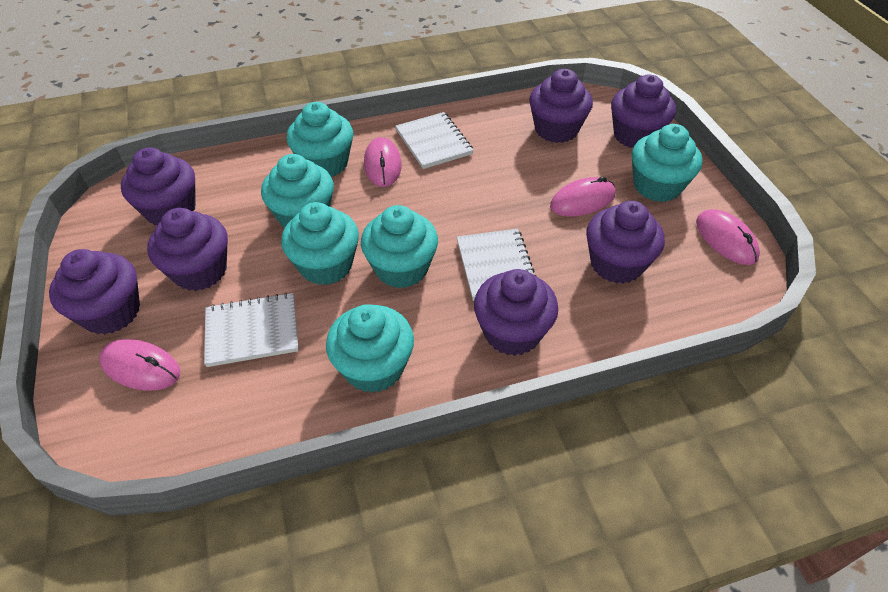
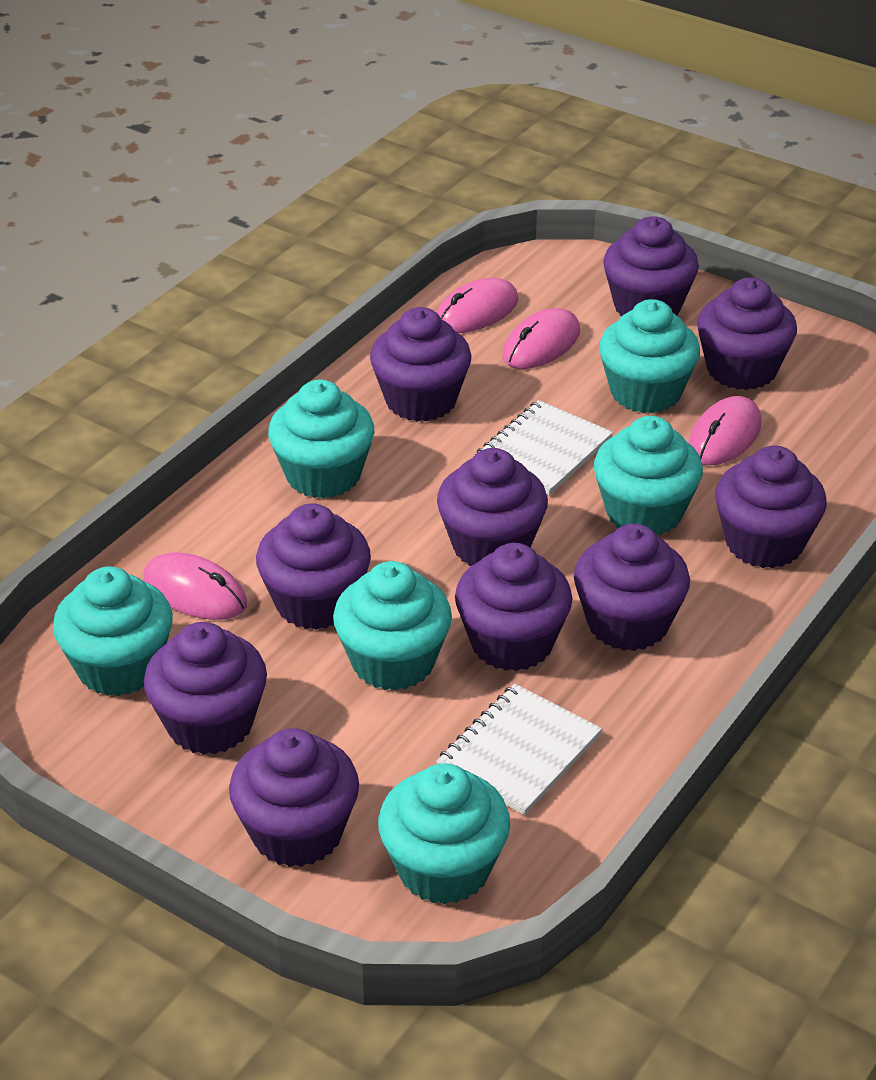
purple cupcake: 7 -> 10
white notebook: 3 -> 2

